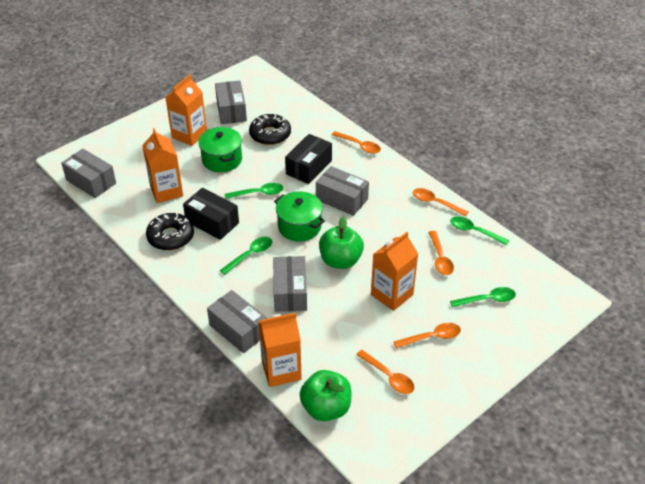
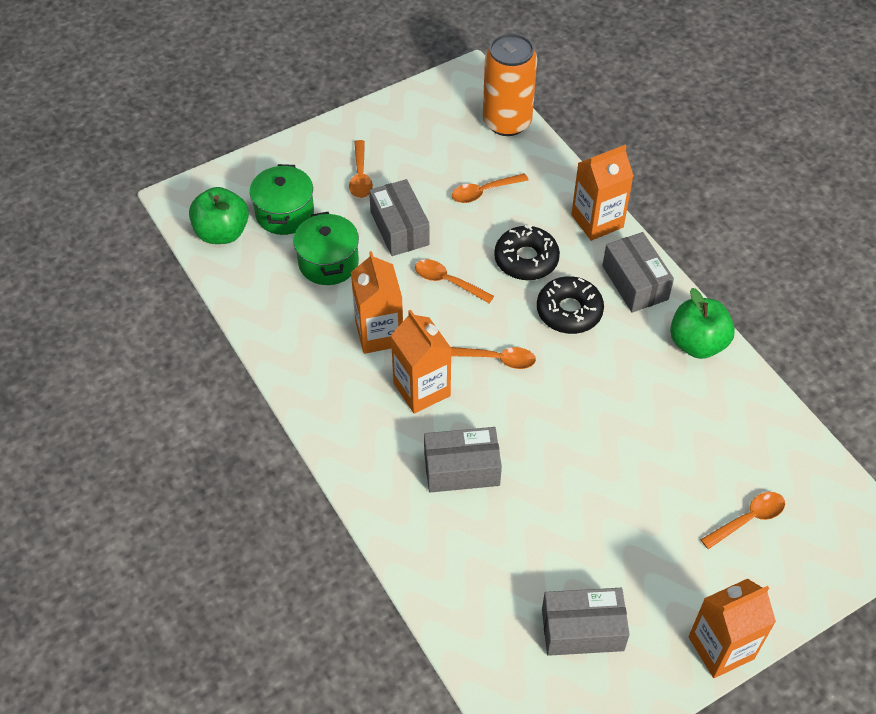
black box: 2 -> 0
green spoon: 4 -> 0
grey box: 5 -> 4
orange can: 0 -> 1

